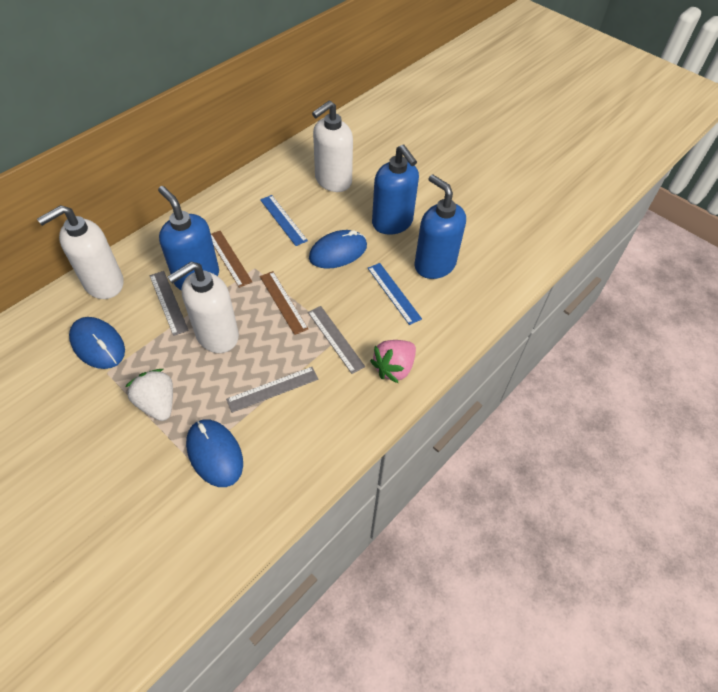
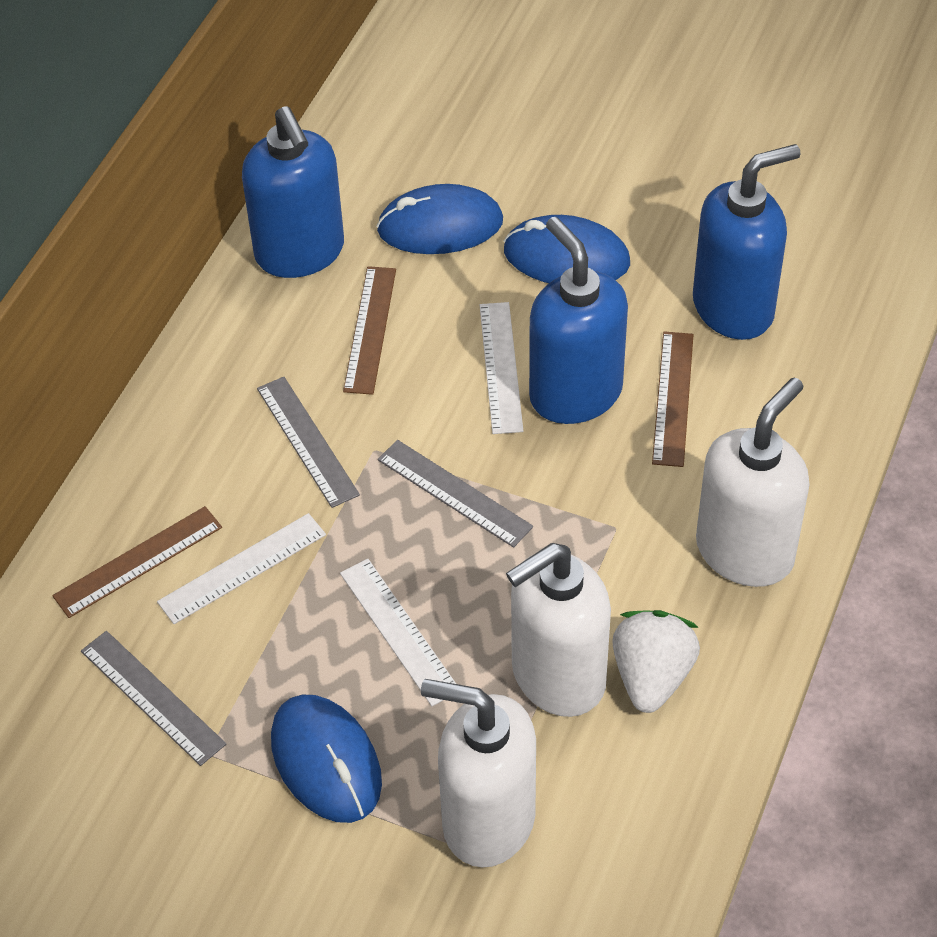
blue ruler: 2 -> 0
brown ruler: 2 -> 3
pink strawberry: 1 -> 0
white ruler: 0 -> 3

